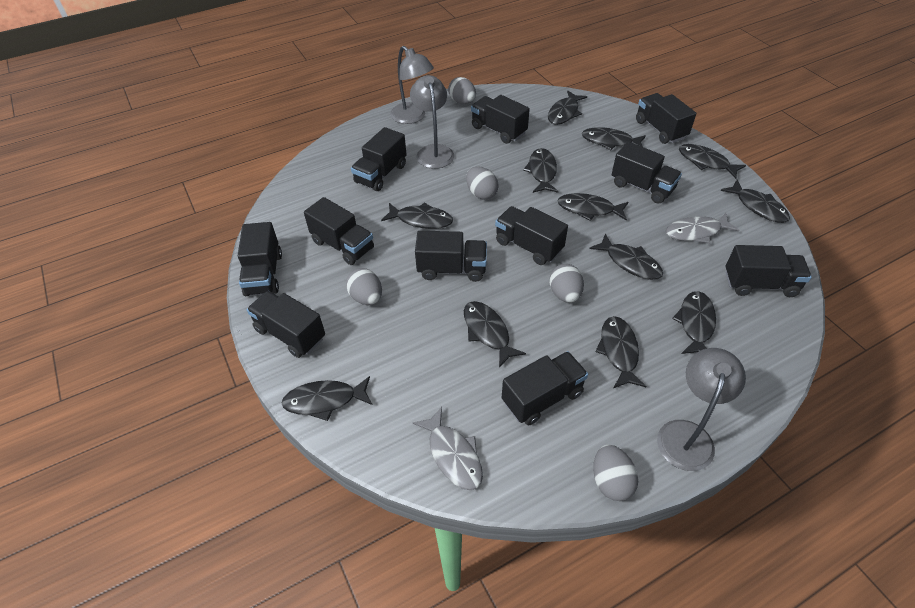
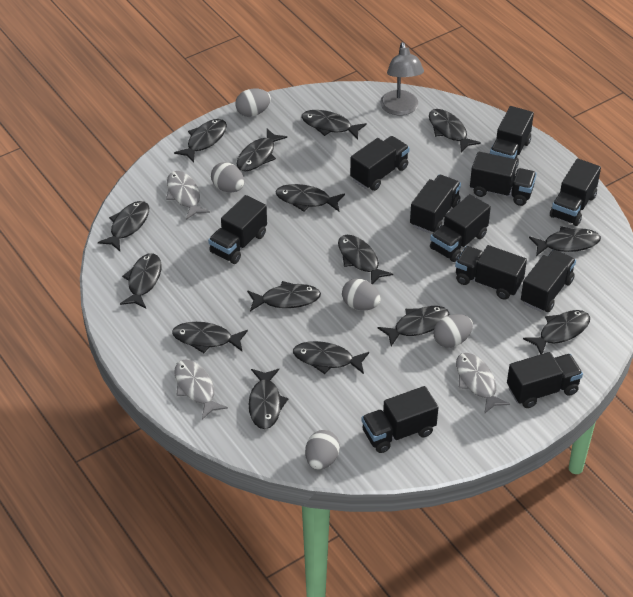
black fish: 12 -> 15
grey fish: 2 -> 3
grey lamp: 3 -> 1

